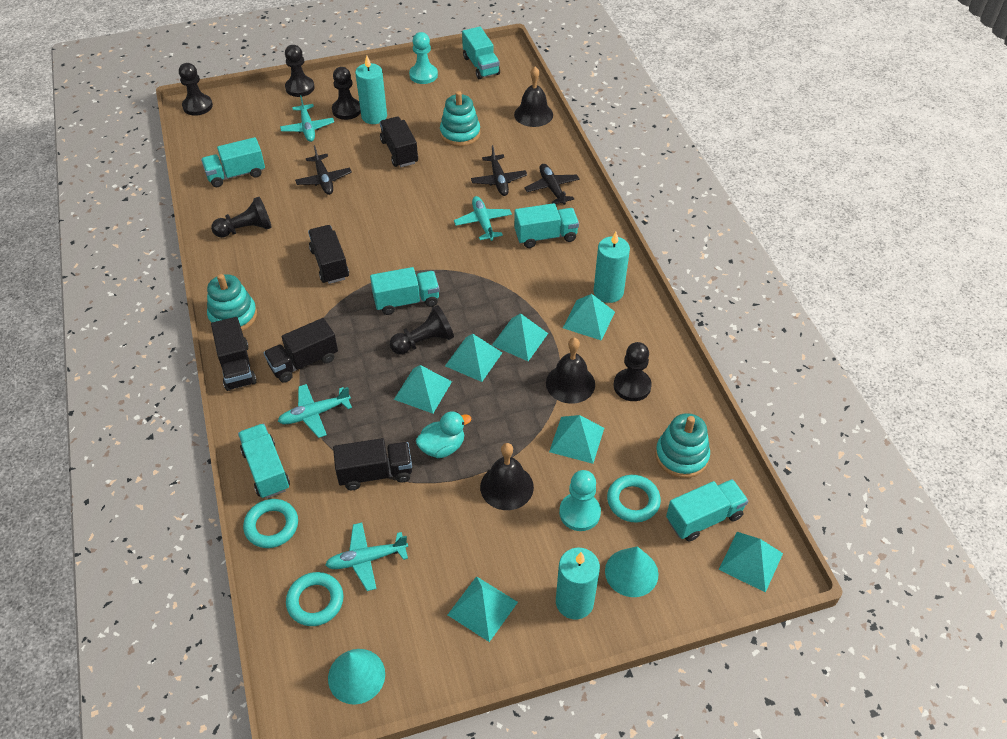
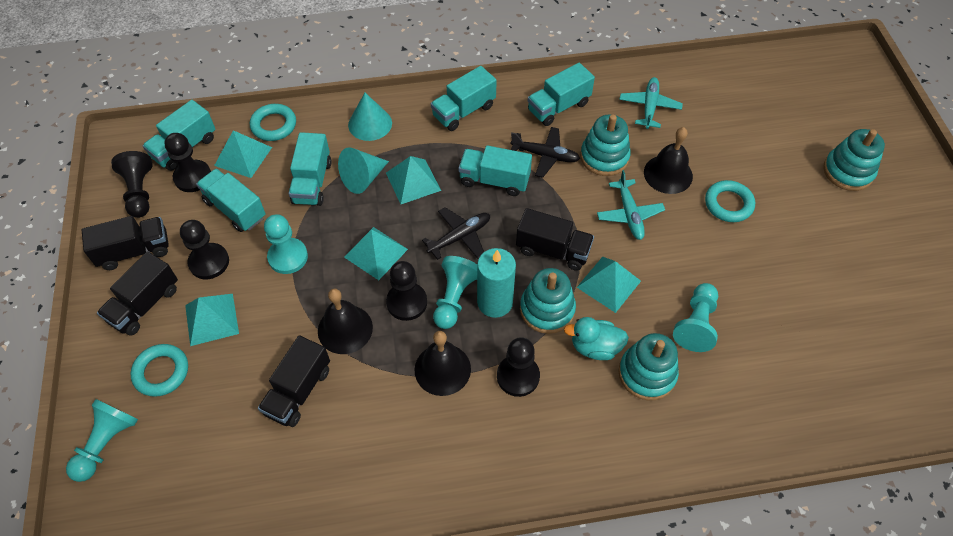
black pawn: 6 -> 5
black plane: 3 -> 2
black truck: 5 -> 4
turquoise candle: 3 -> 1
turquoise pawn: 2 -> 4
turquoise plane: 4 -> 2
turquoise pyramid: 7 -> 5
turquoise stacking toy: 3 -> 4

